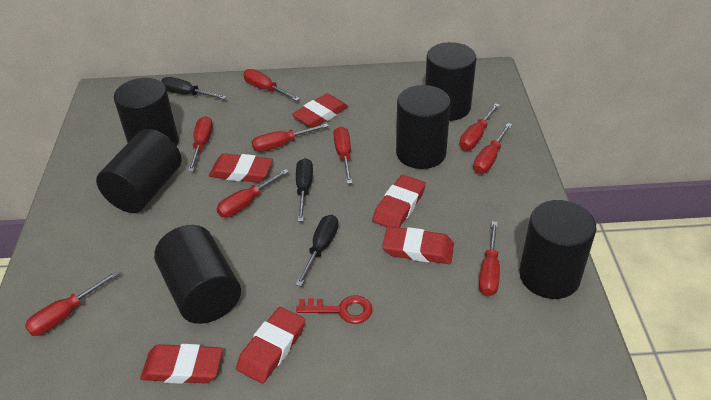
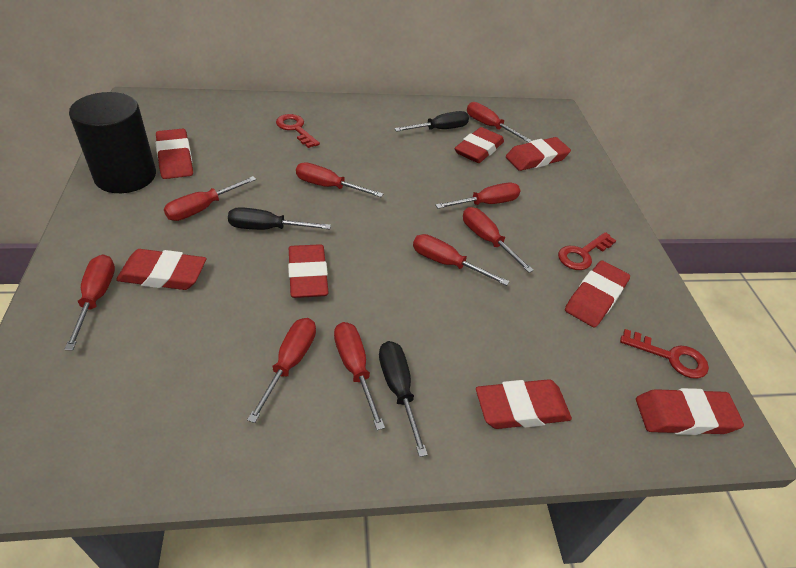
black cylinder: 6 -> 1
red eraser: 6 -> 8
red key: 1 -> 3

